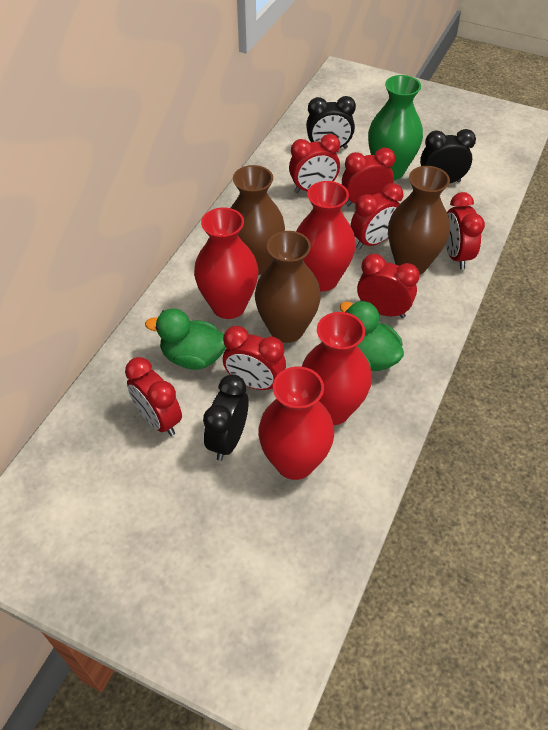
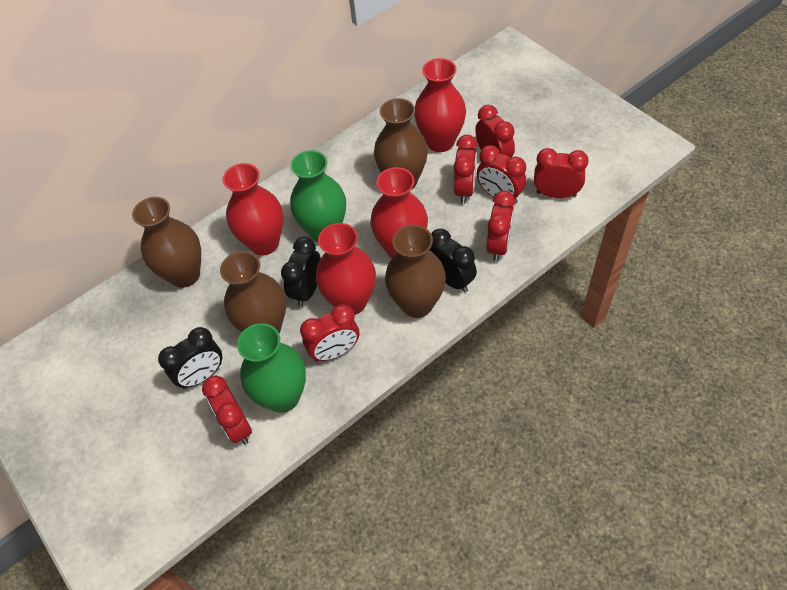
brown vase: 3 -> 4
green duck: 2 -> 0
green vase: 1 -> 2

